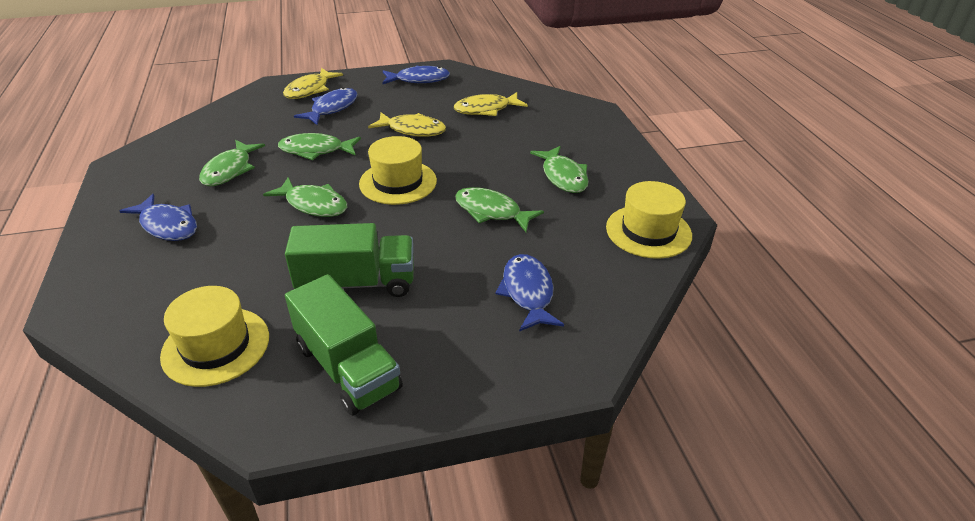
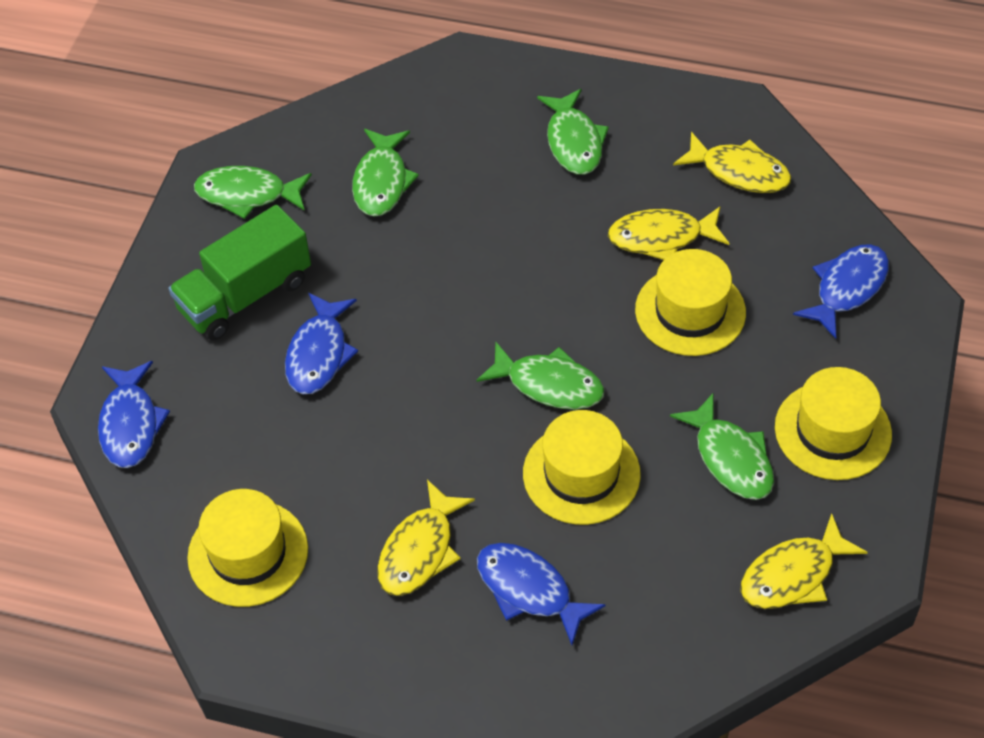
green truck: 2 -> 1
yellow fish: 3 -> 4
yellow hat: 3 -> 4

